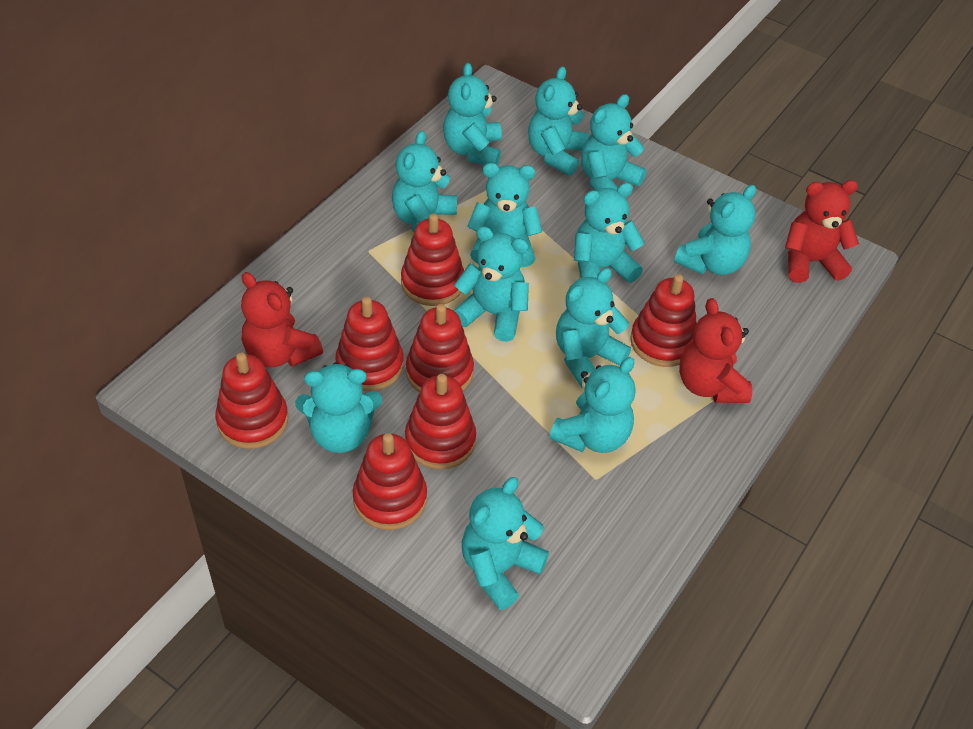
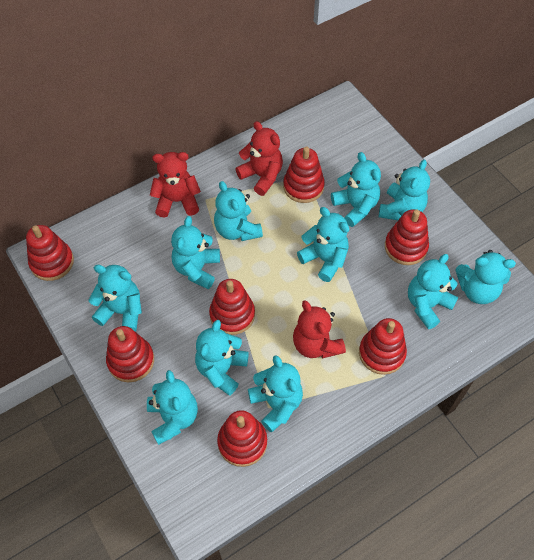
turquoise teddy bear: 12 -> 11

